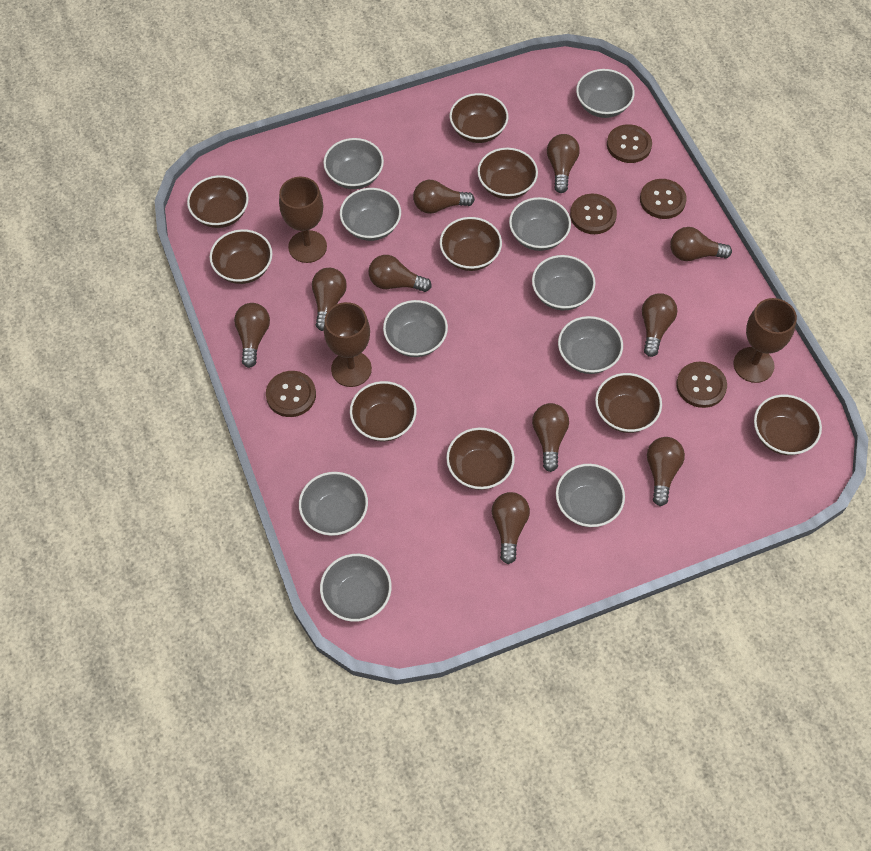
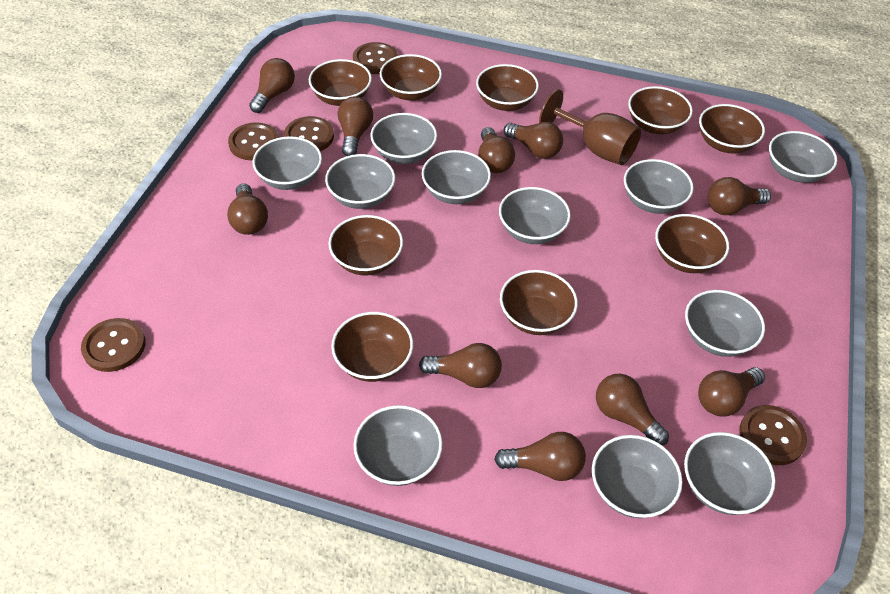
brown goblet: 3 -> 1
grey bowl: 10 -> 11

